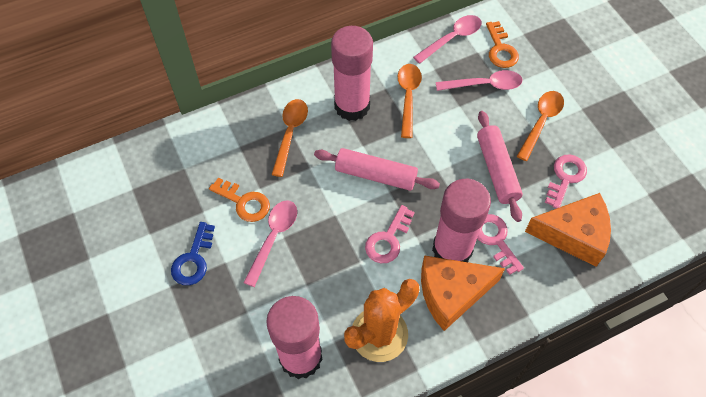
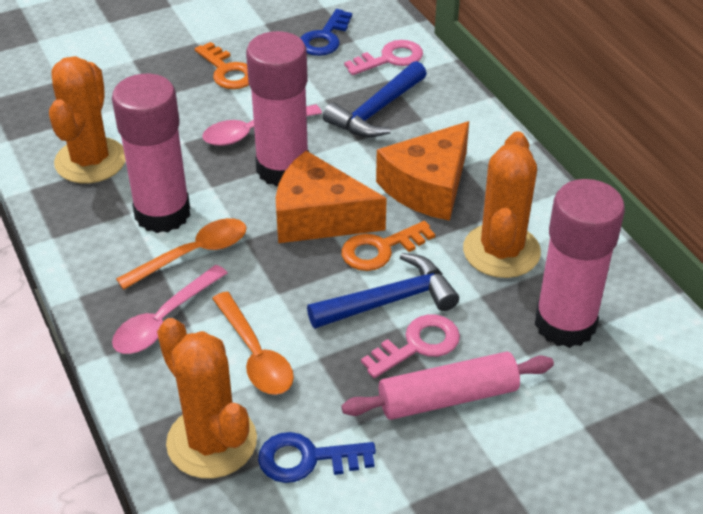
blue hammer: 0 -> 2
blue key: 1 -> 2
orange cactus: 1 -> 3
orange spoon: 3 -> 2
pink key: 3 -> 2
pink rolling pin: 2 -> 1
pink spoon: 3 -> 2

